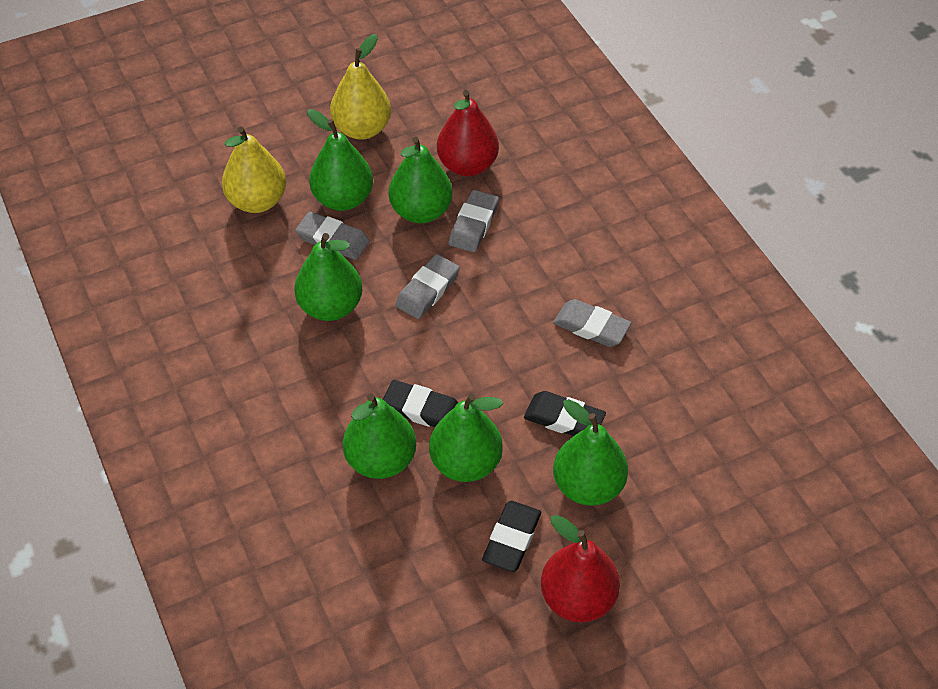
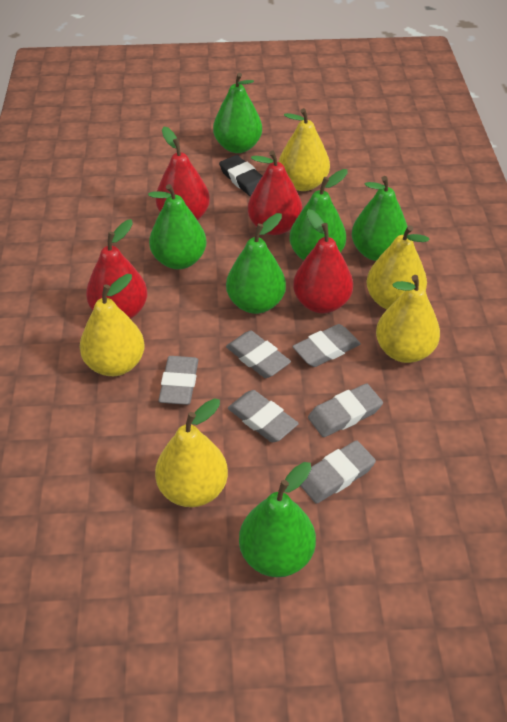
black eraser: 3 -> 1
grey eraser: 4 -> 6
red pear: 2 -> 4
yellow pear: 2 -> 5

